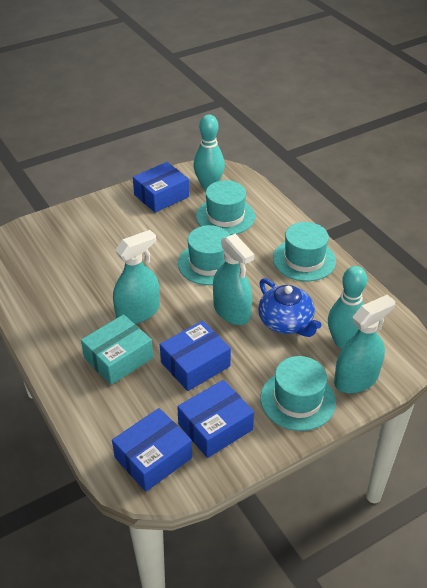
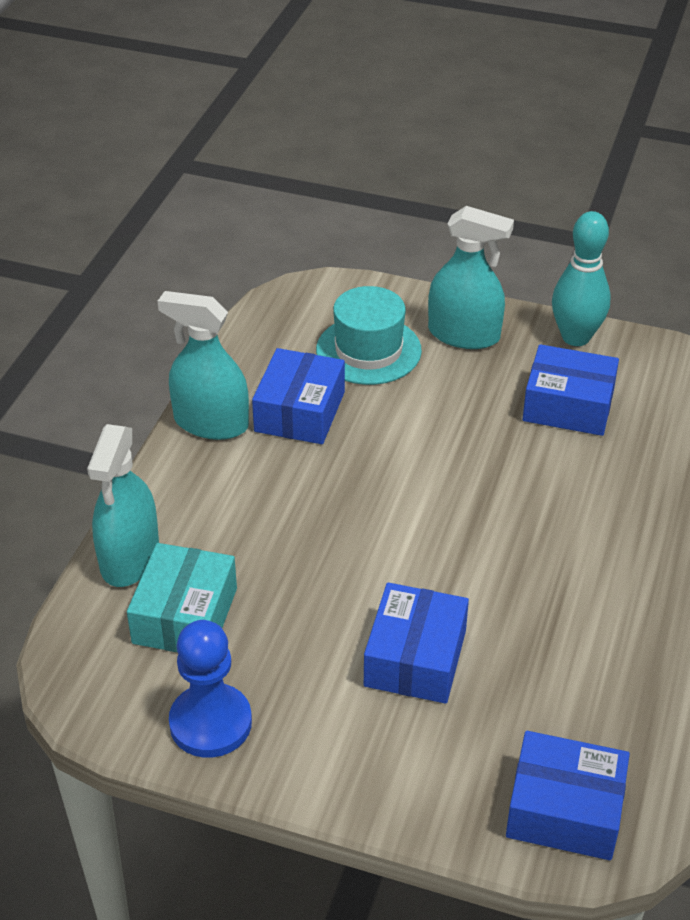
blue pawn: 0 -> 1
blue teapot: 1 -> 0
turquoise bowling pin: 2 -> 1
turquoise hat: 4 -> 1

